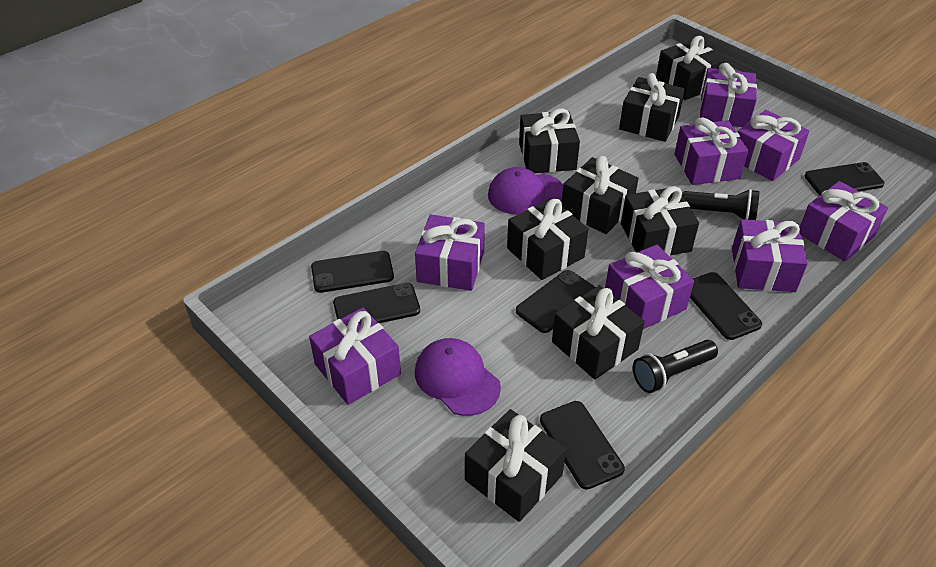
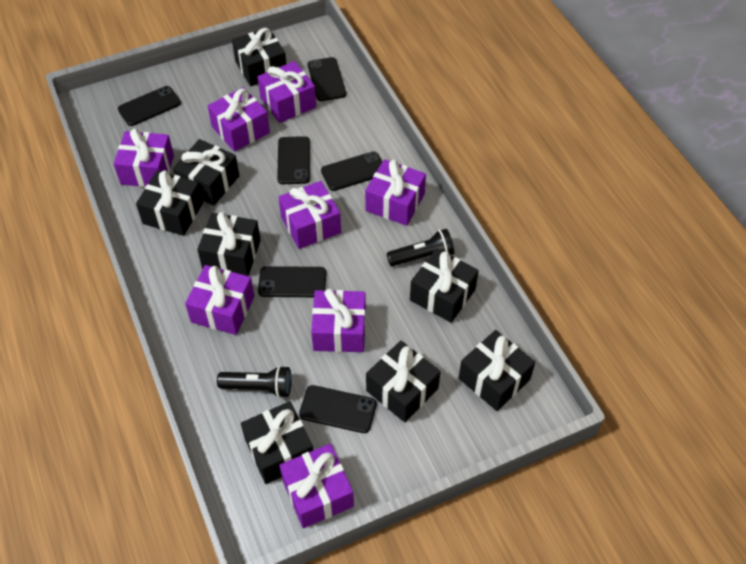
purple cap: 2 -> 0

